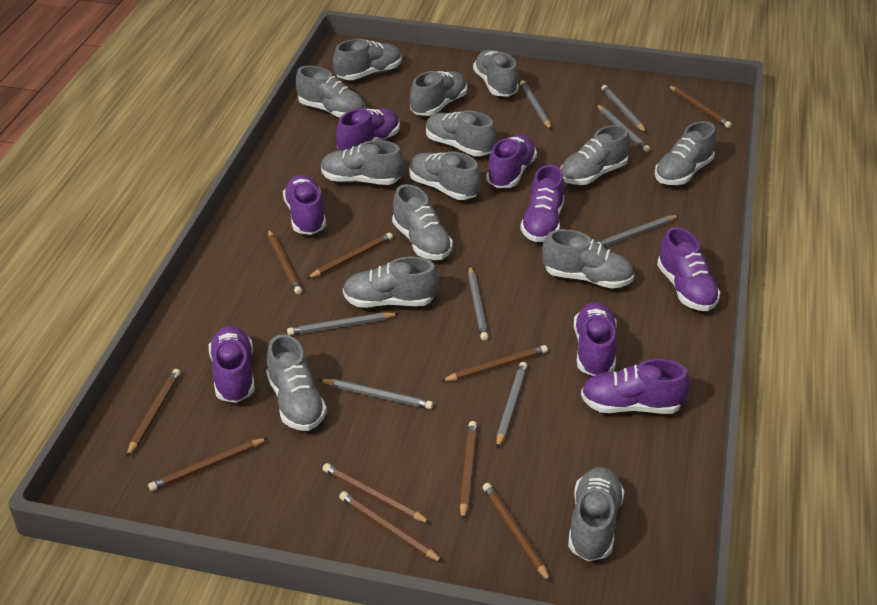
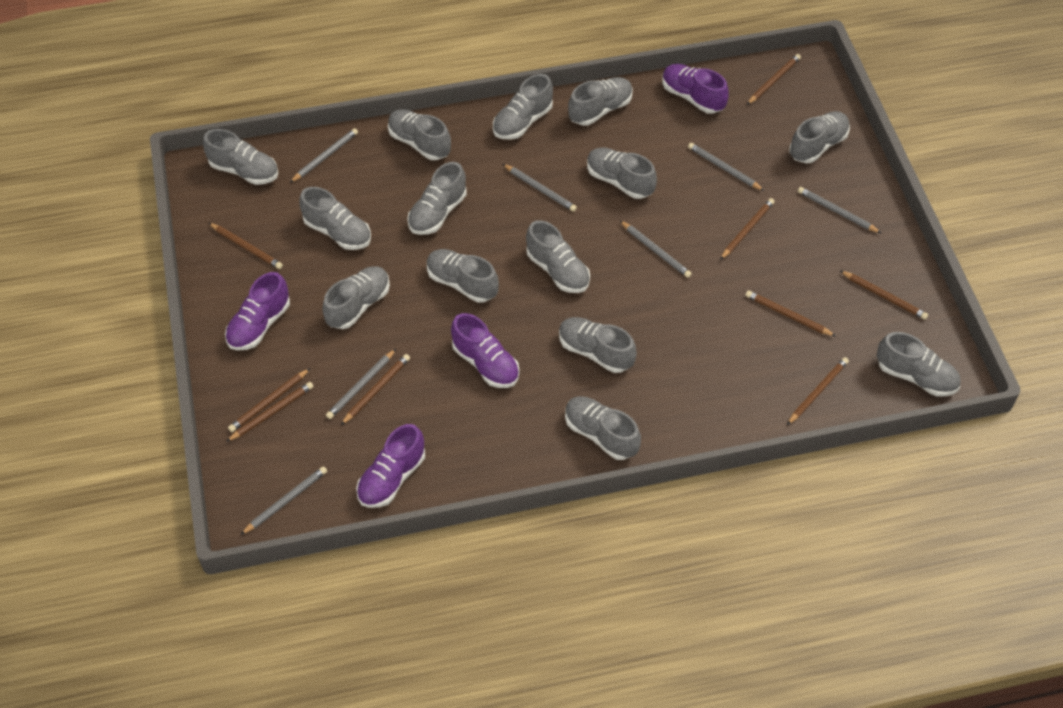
brown pencil: 10 -> 9
grey pencil: 8 -> 7
purple shoe: 8 -> 4

